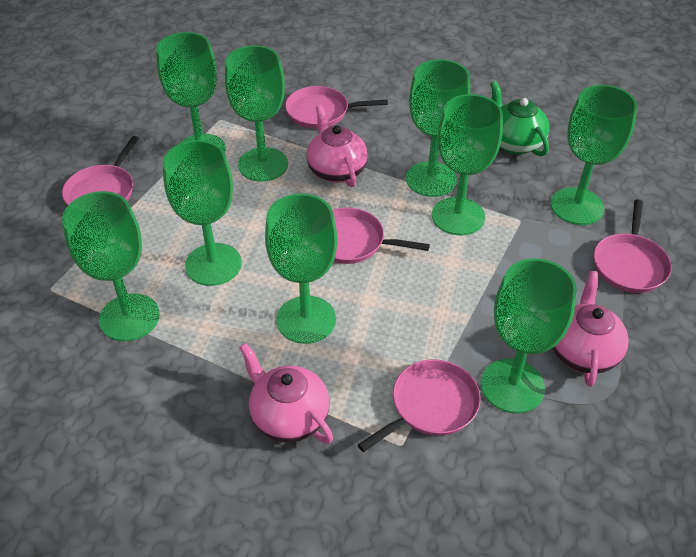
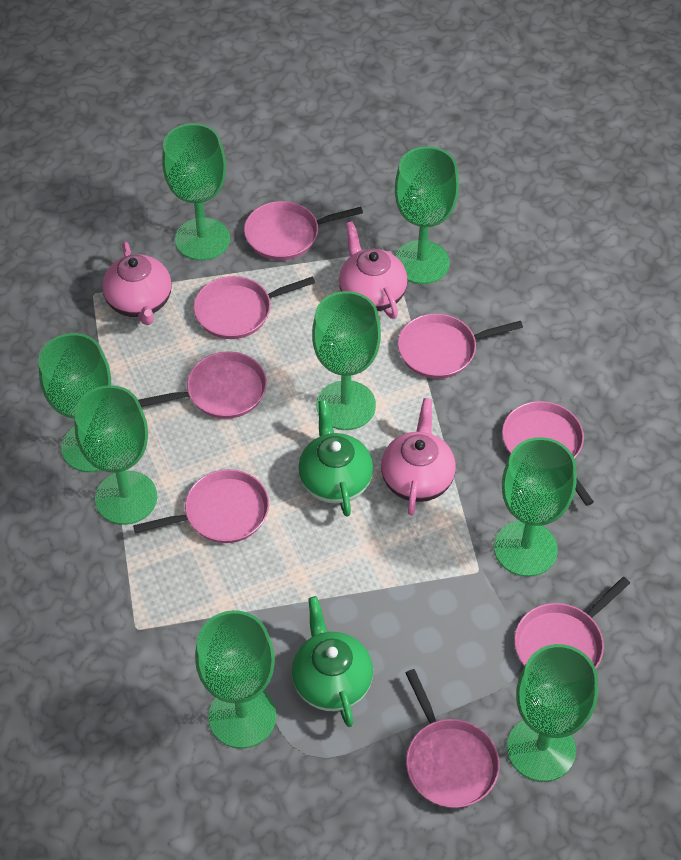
green goblet: 9 -> 8
green teapot: 1 -> 2
pink pan: 5 -> 8

